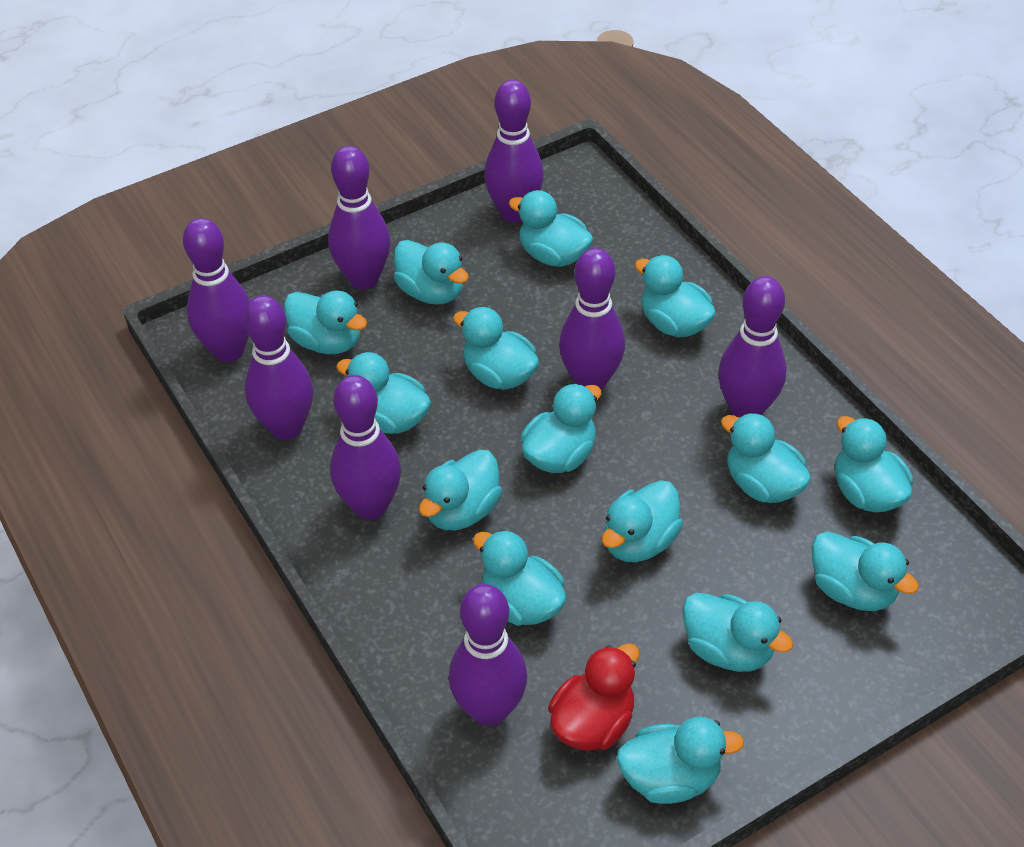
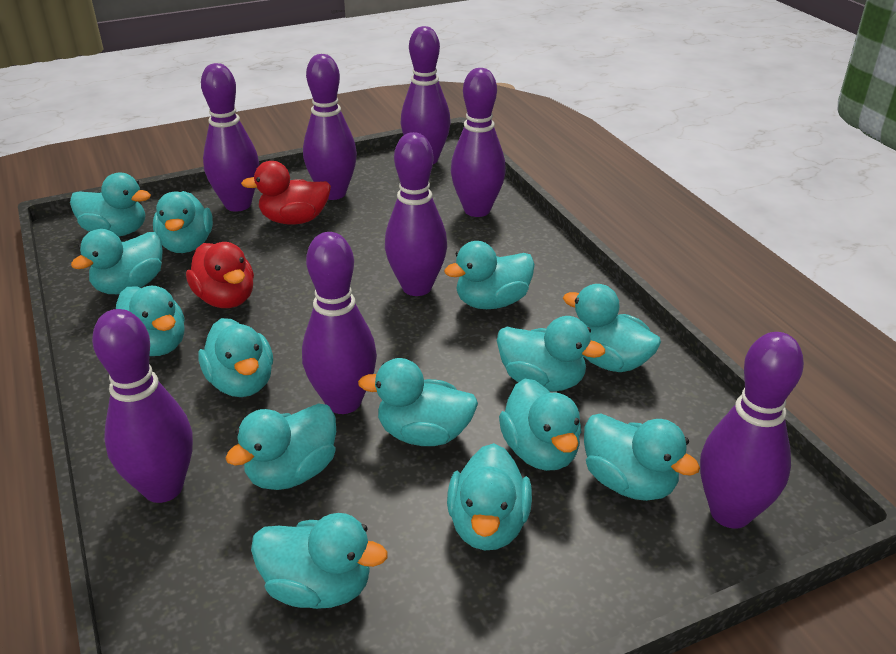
red duck: 1 -> 2
turquoise duck: 15 -> 14

